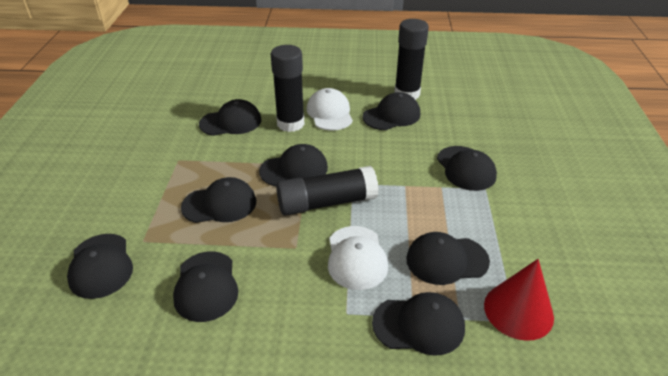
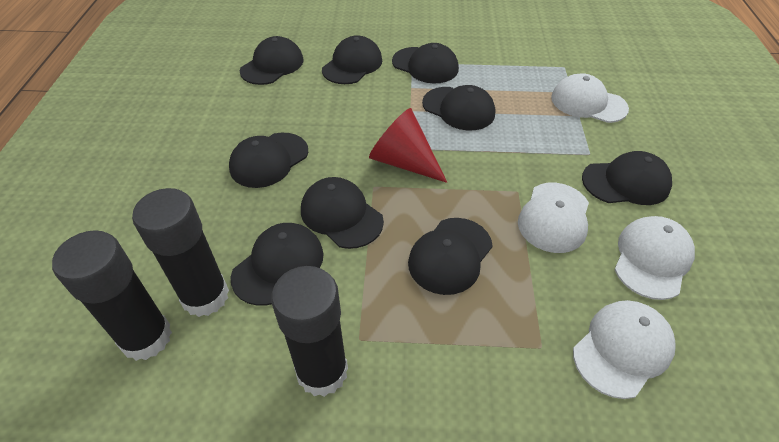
white cap: 2 -> 4

